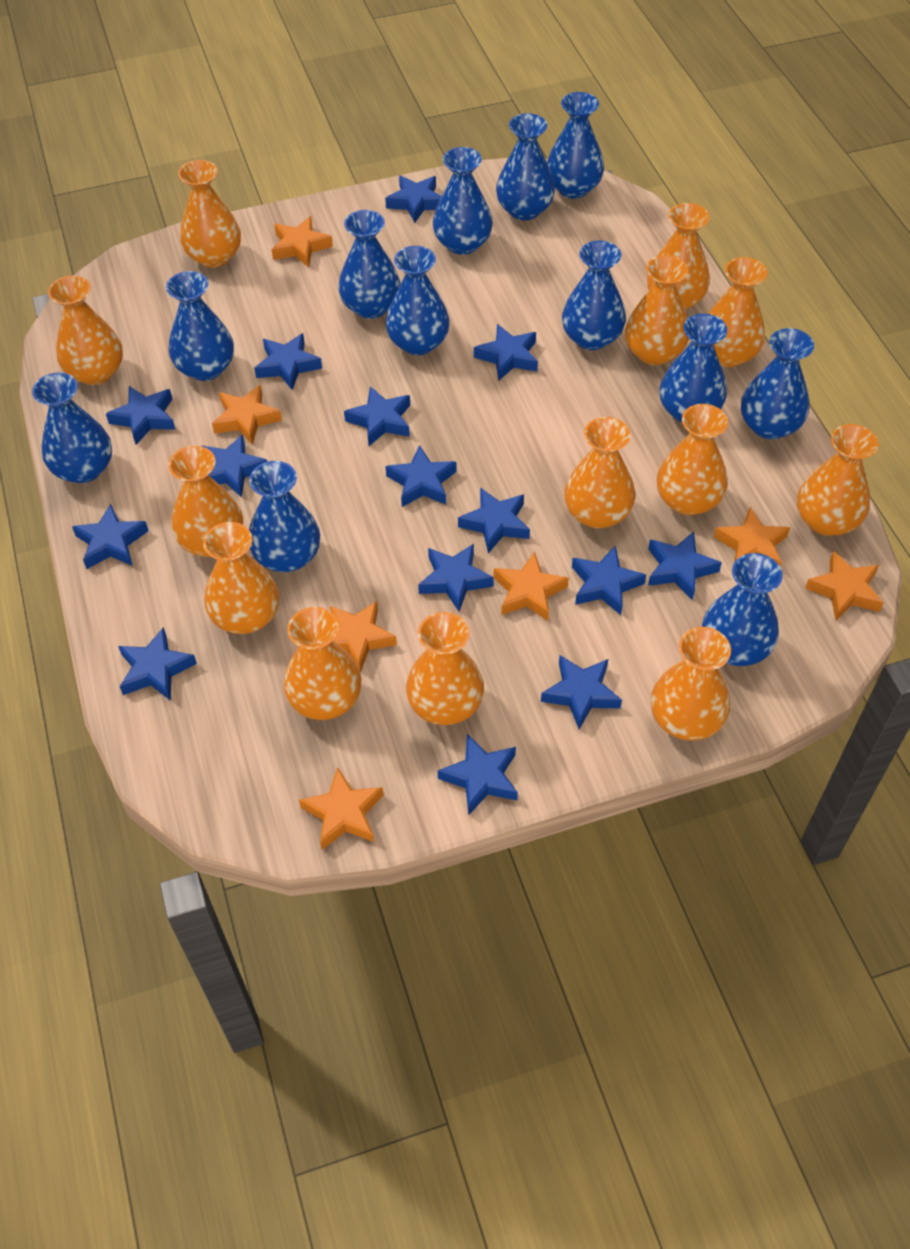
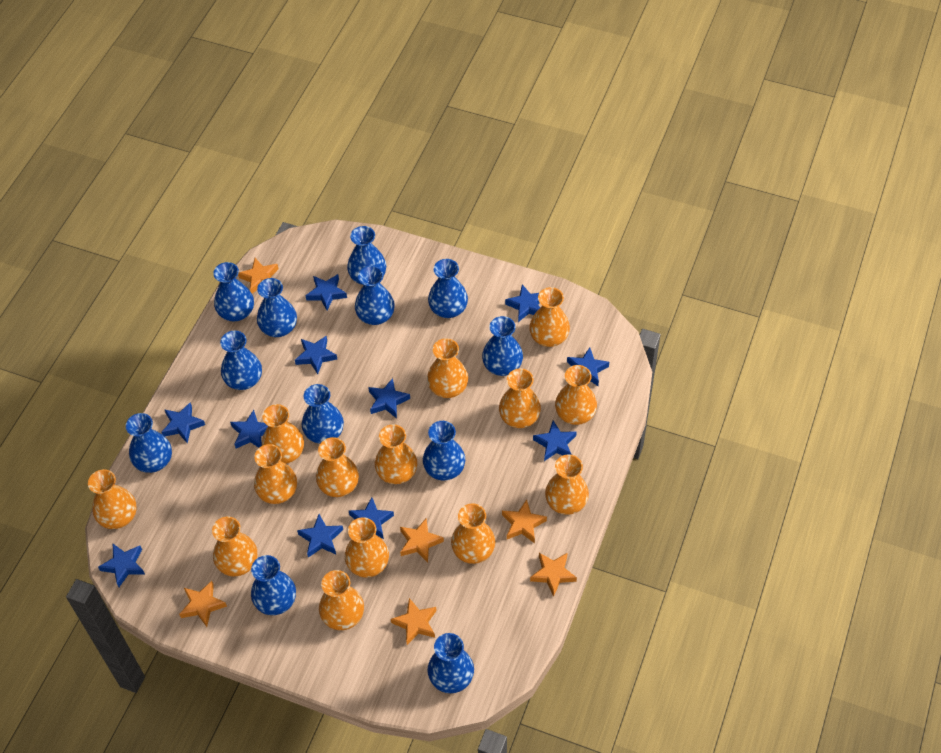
blue star: 15 -> 11
orange star: 7 -> 6
orange vase: 13 -> 14

